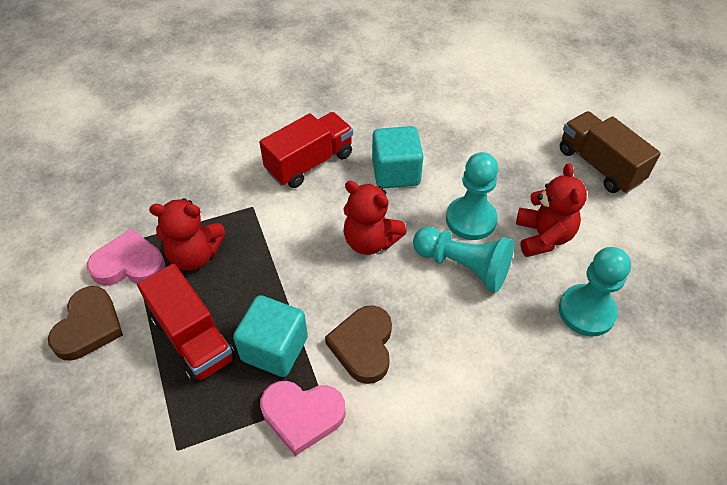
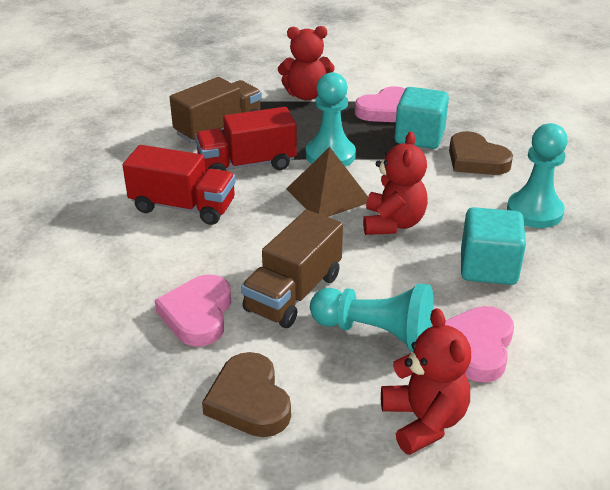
brown pyramid: 0 -> 1
brown truck: 1 -> 2
pink heart: 2 -> 3

